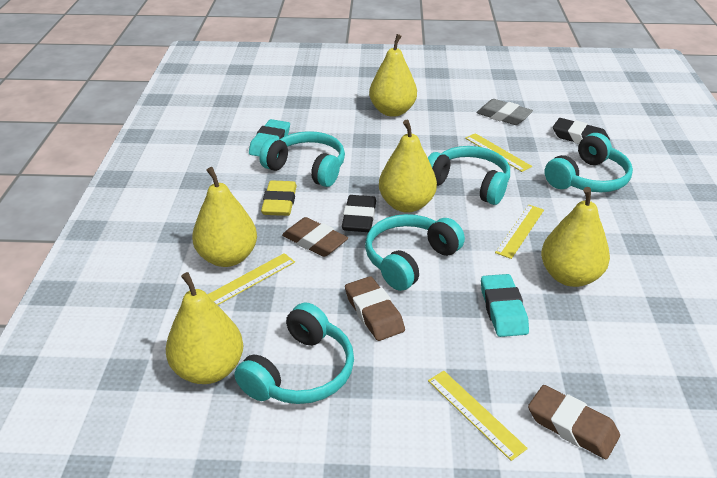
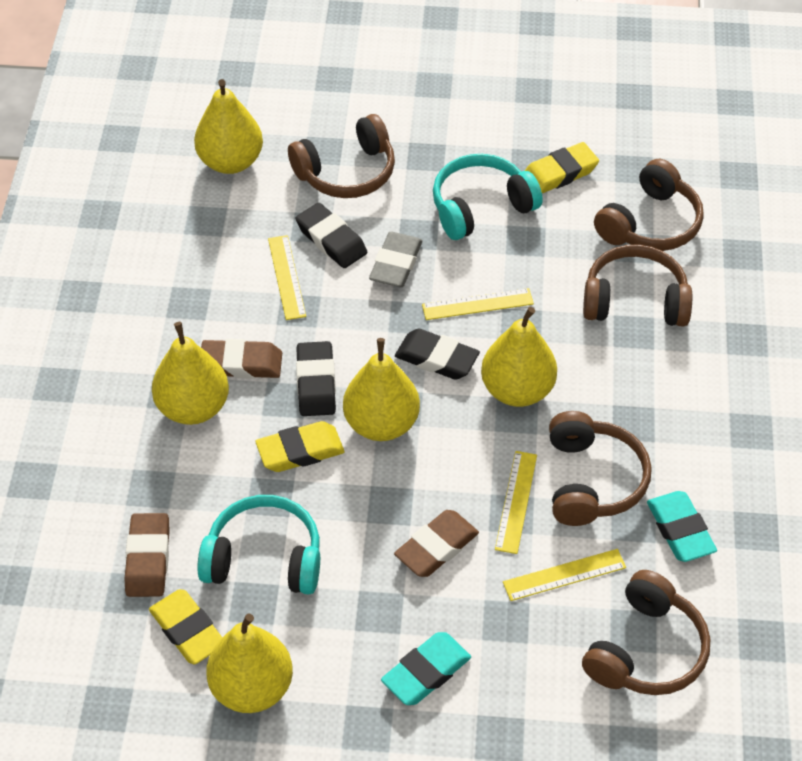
black eraser: 2 -> 3
brown headphones: 0 -> 5
turquoise headphones: 5 -> 2
yellow eraser: 1 -> 3

